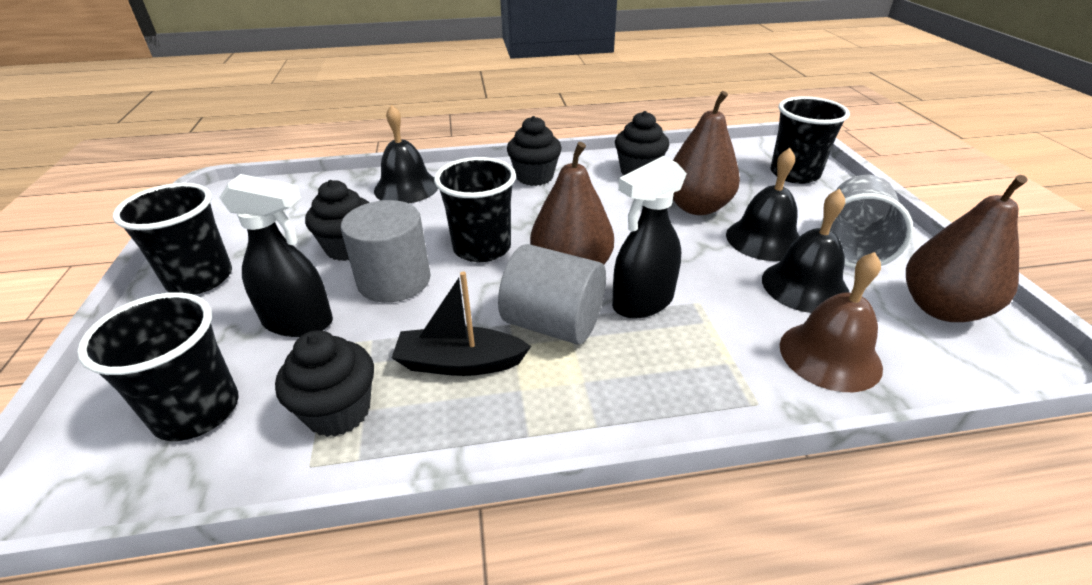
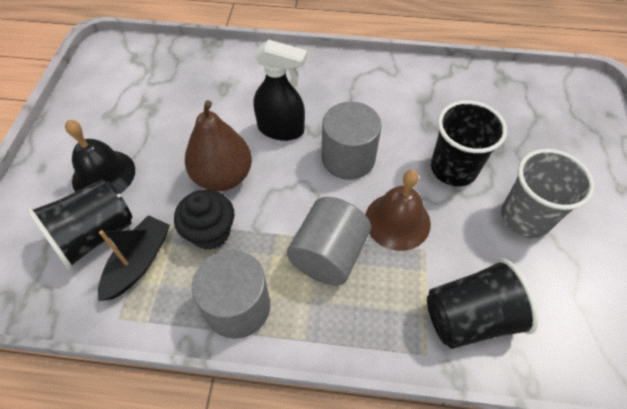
black bell: 3 -> 1
black cup: 4 -> 3
black cupcake: 4 -> 1
black spray bottle: 2 -> 1
brown pear: 3 -> 1
grey cylinder: 2 -> 3

